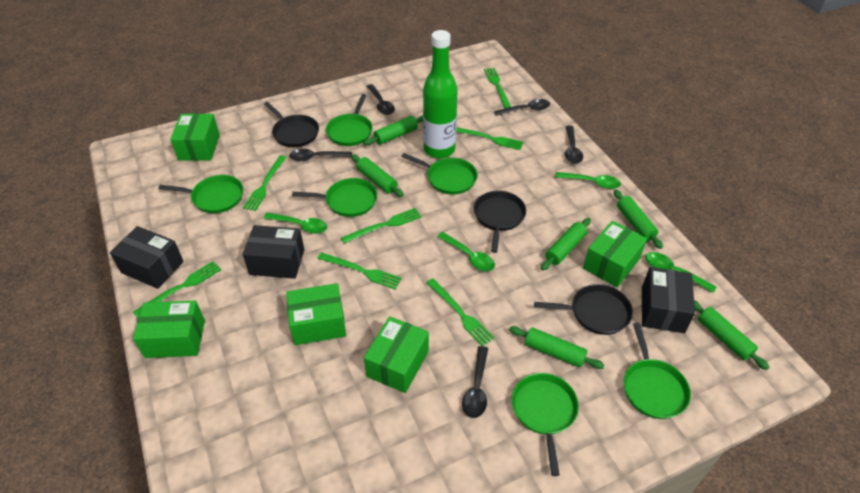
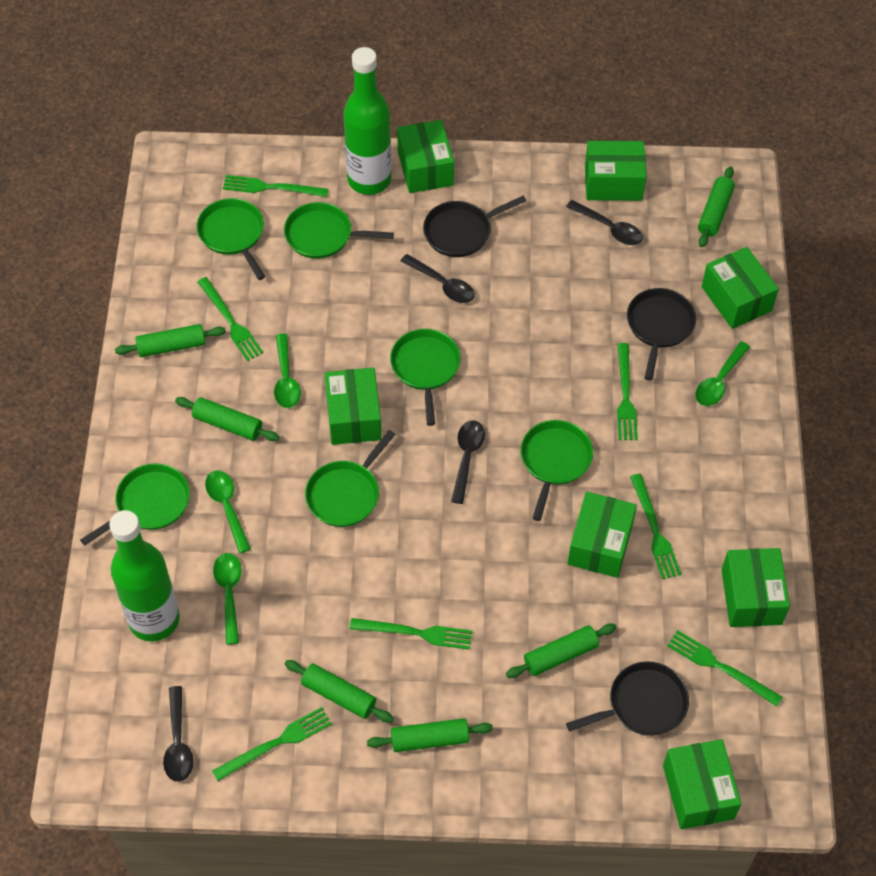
black box: 3 -> 0
black spoon: 5 -> 4
green bottle: 1 -> 2
green box: 5 -> 7

